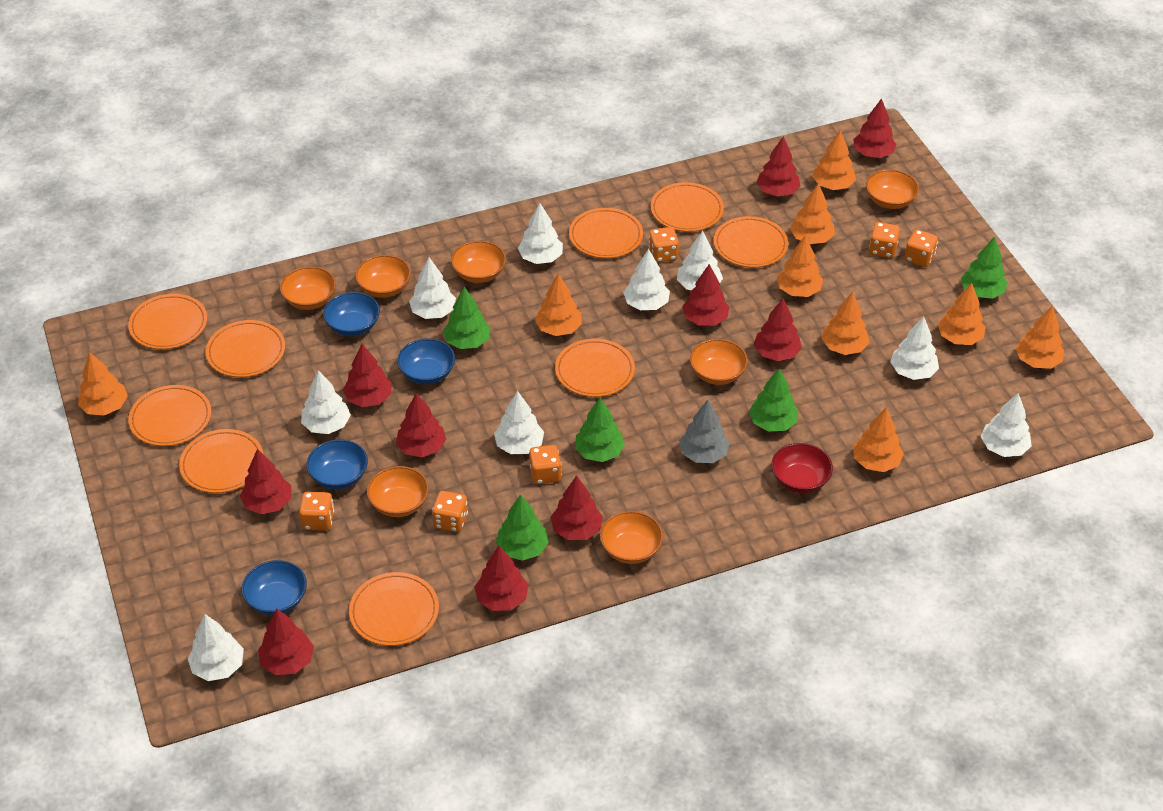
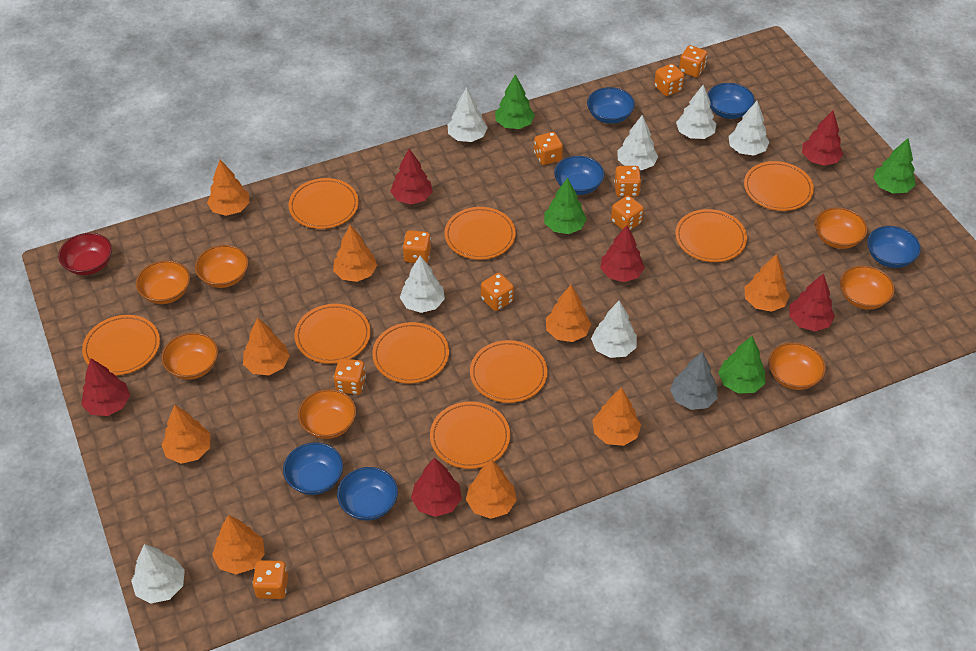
blue bowl: 4 -> 6
green tree: 5 -> 4
orange dice: 6 -> 9
red tree: 10 -> 6
white tree: 9 -> 7

